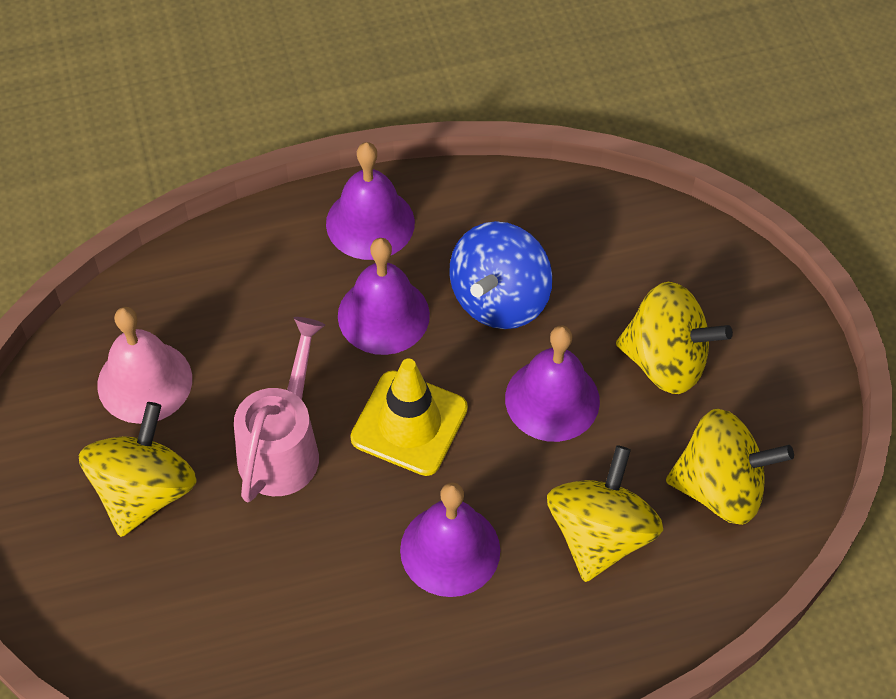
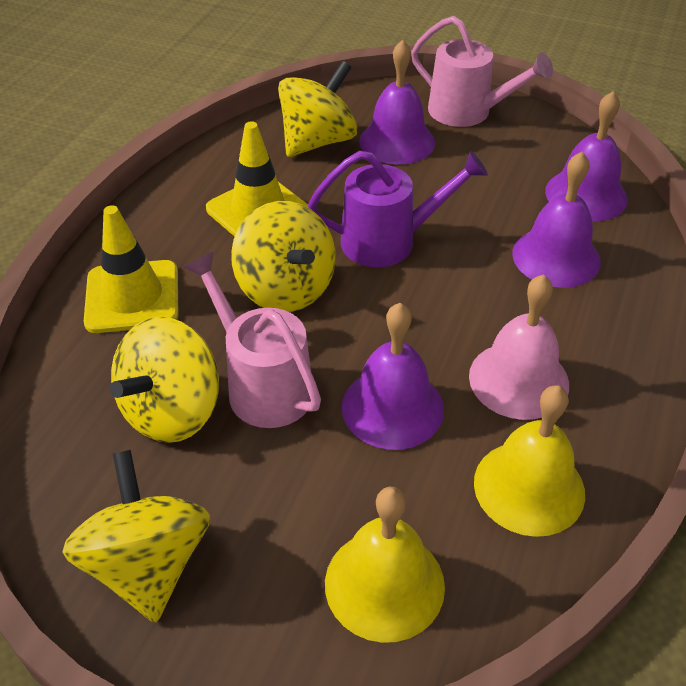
blue spinning top: 1 -> 0
pink watering can: 1 -> 2
purple watering can: 0 -> 1
yellow bell: 0 -> 2
yellow traffic cone: 1 -> 2

